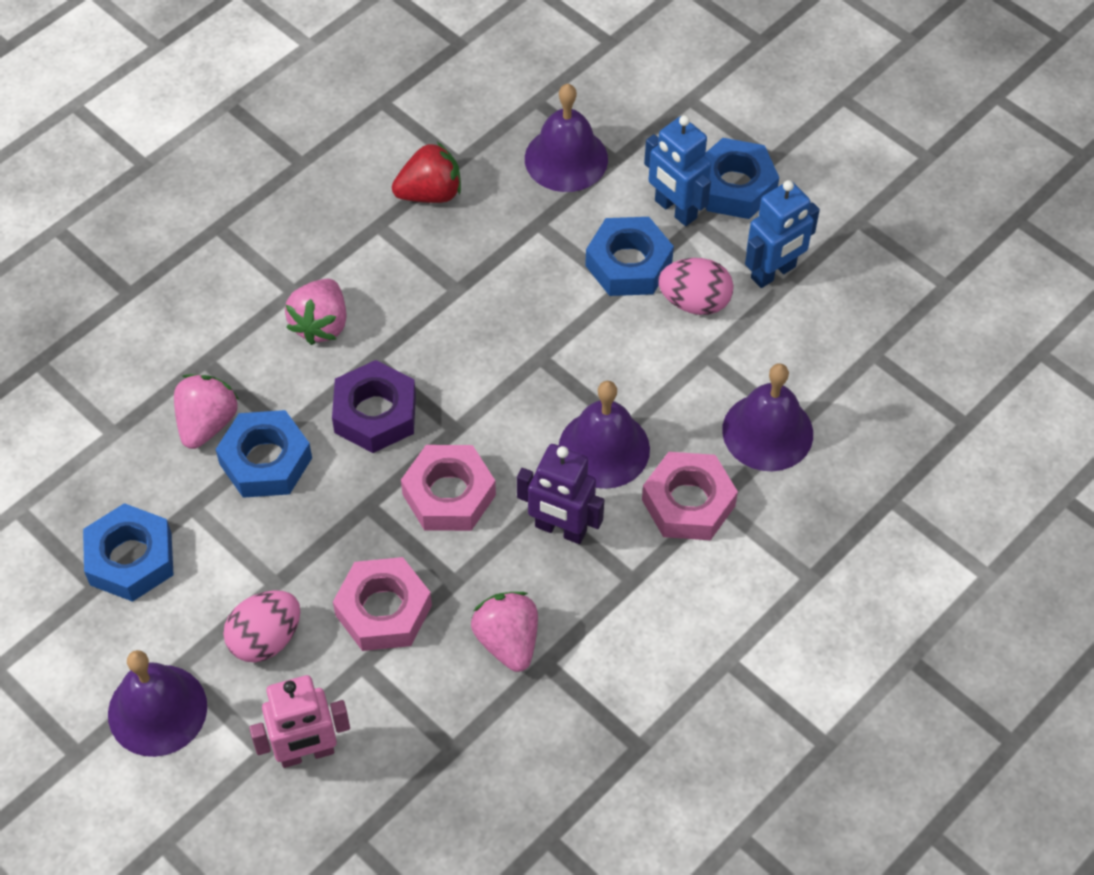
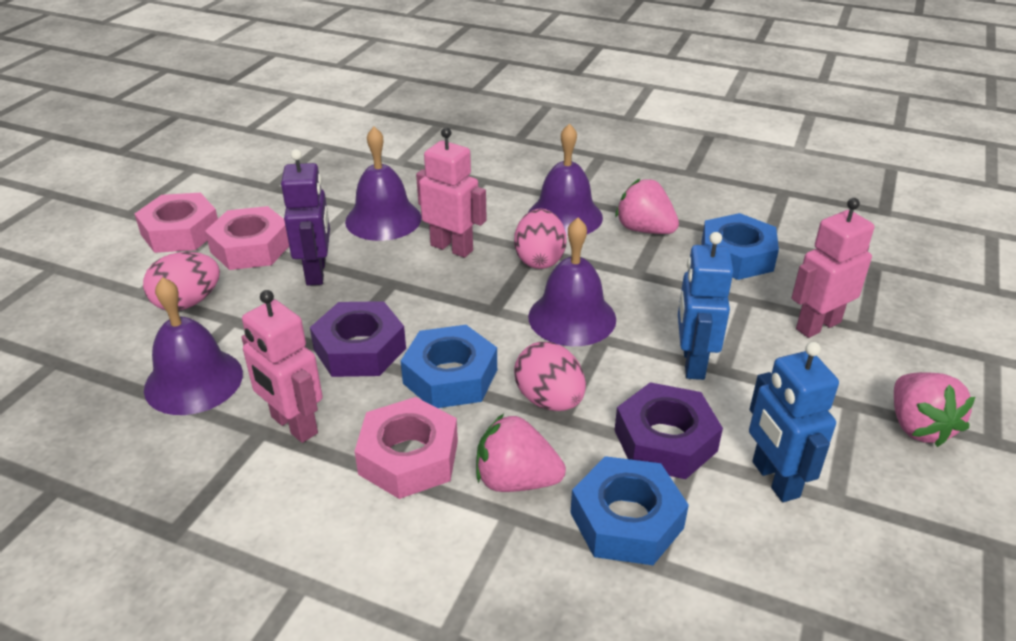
blue nut: 4 -> 3
pink egg: 2 -> 3
pink robot: 1 -> 3
purple nut: 1 -> 2
red strawberry: 1 -> 0

